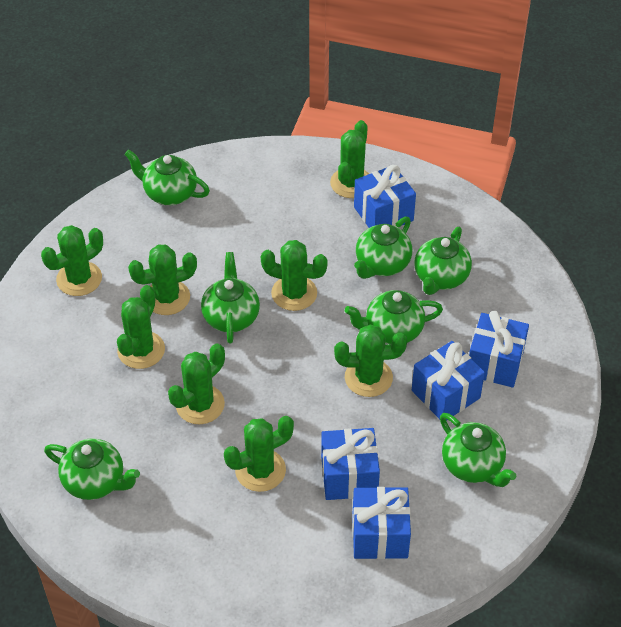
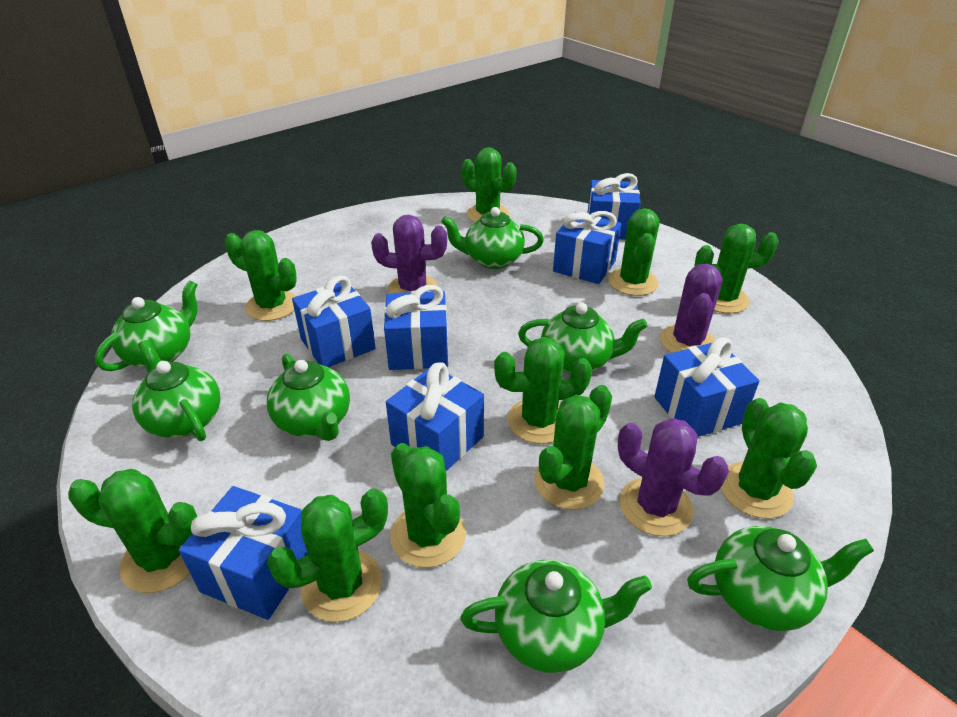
blue gift: 5 -> 7
green cactus: 8 -> 10
purple cactus: 0 -> 3

